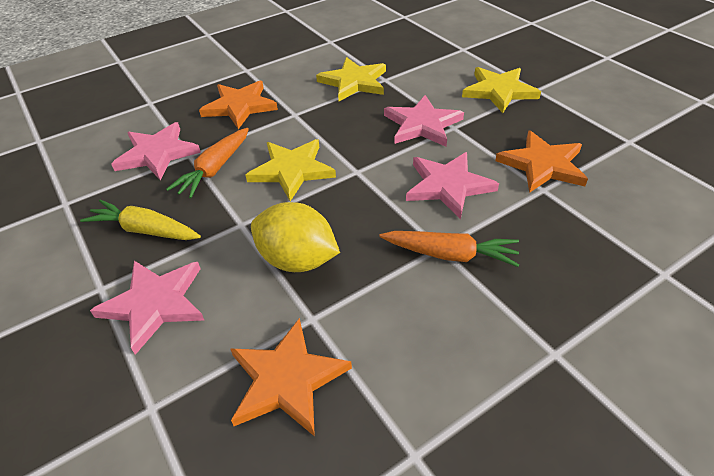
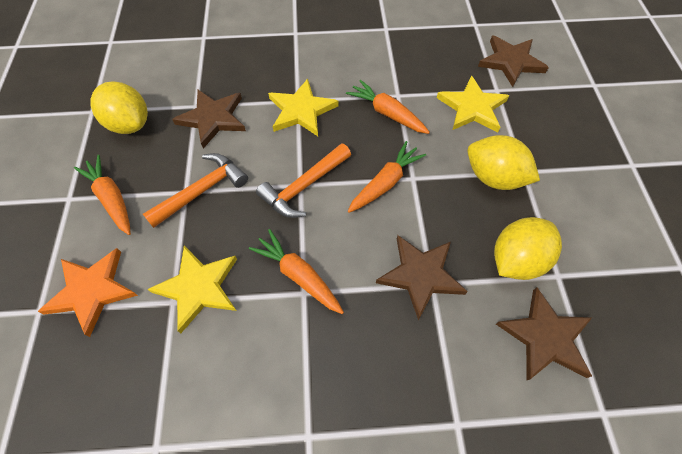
brown star: 0 -> 4
orange carrot: 2 -> 4
orange hammer: 0 -> 2
orange star: 3 -> 1
pink star: 4 -> 0
yellow carrot: 1 -> 0
yellow lemon: 1 -> 3

